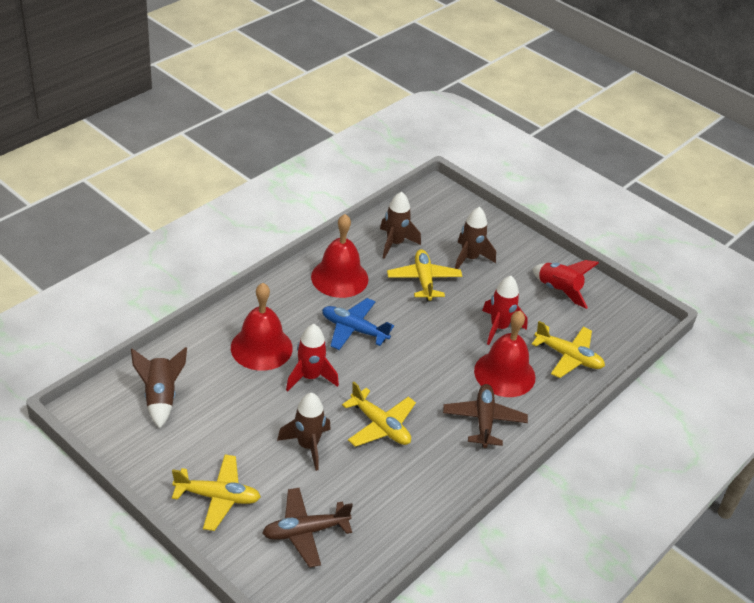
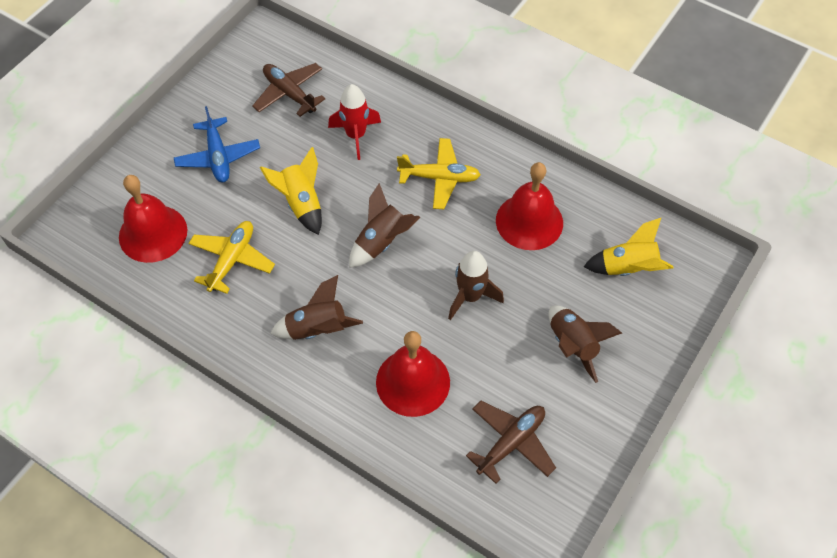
red rocket: 3 -> 1
yellow plane: 4 -> 2
yellow rocket: 0 -> 2

